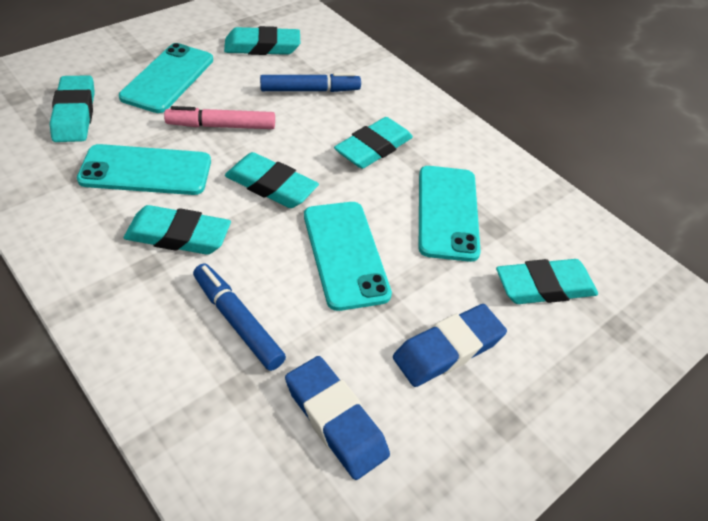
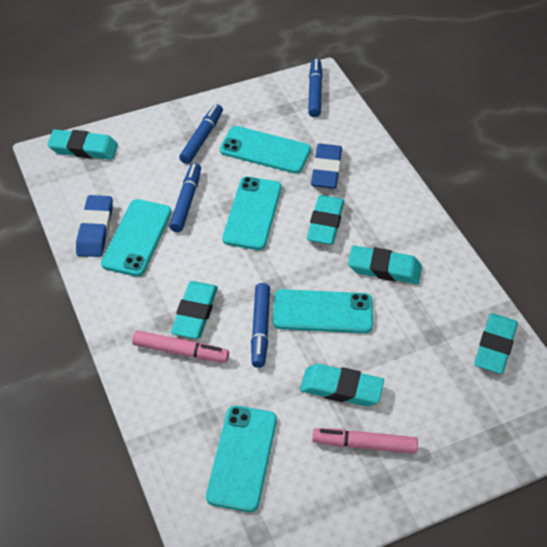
blue marker: 2 -> 4
pink marker: 1 -> 2
turquoise phone: 4 -> 5

